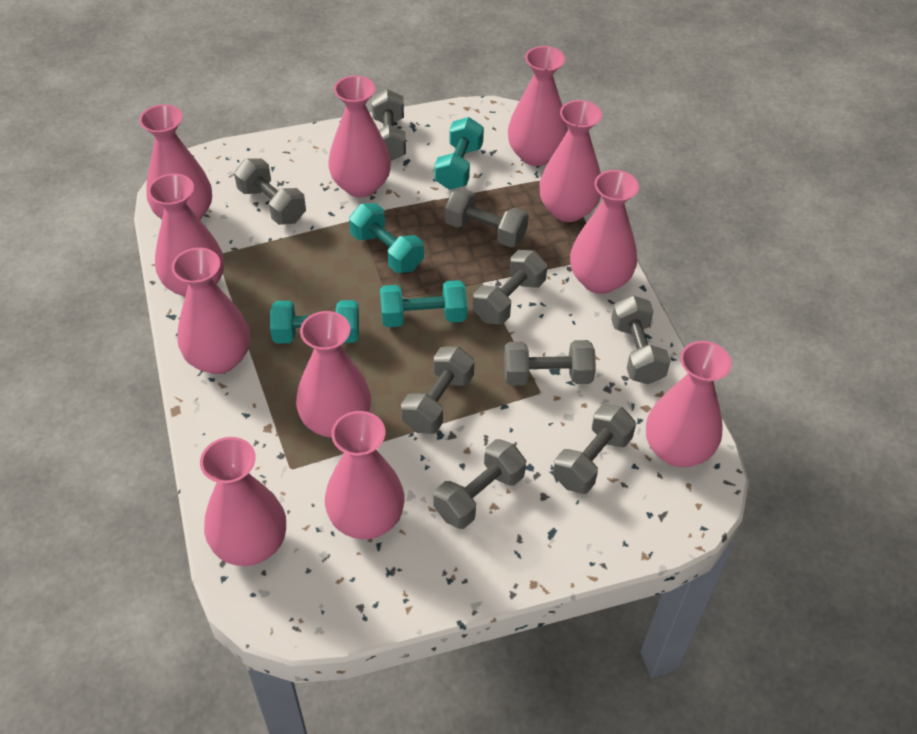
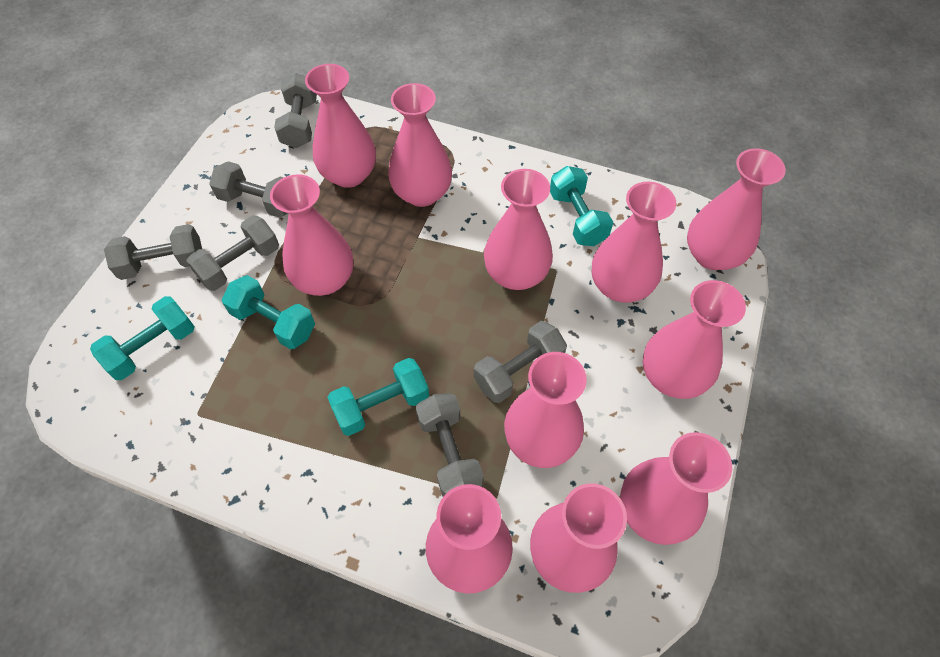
grey dumbbell: 9 -> 6

